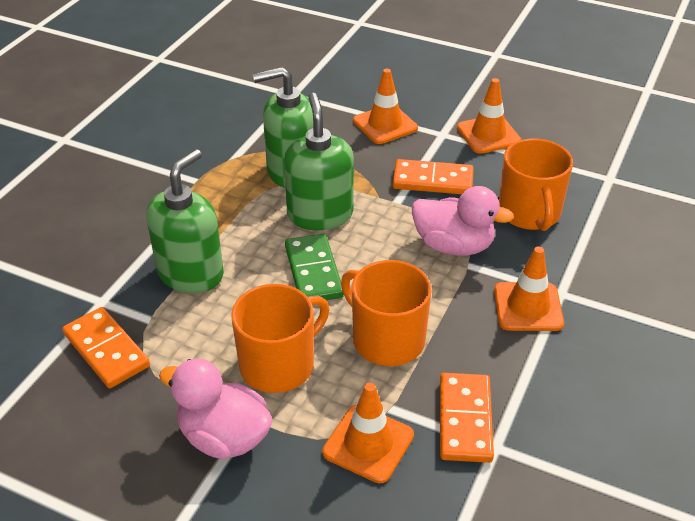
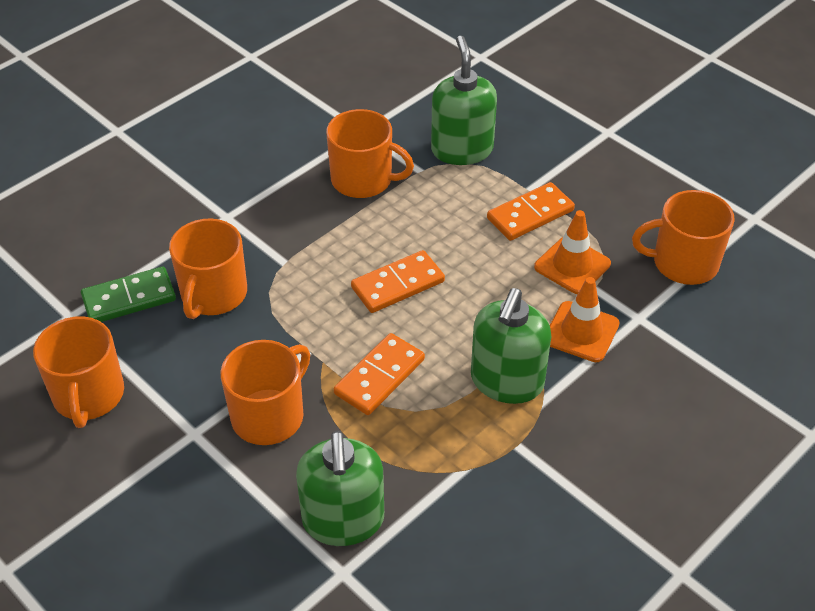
orange mug: 3 -> 5
orange traffic cone: 4 -> 2
pink duck: 2 -> 0

